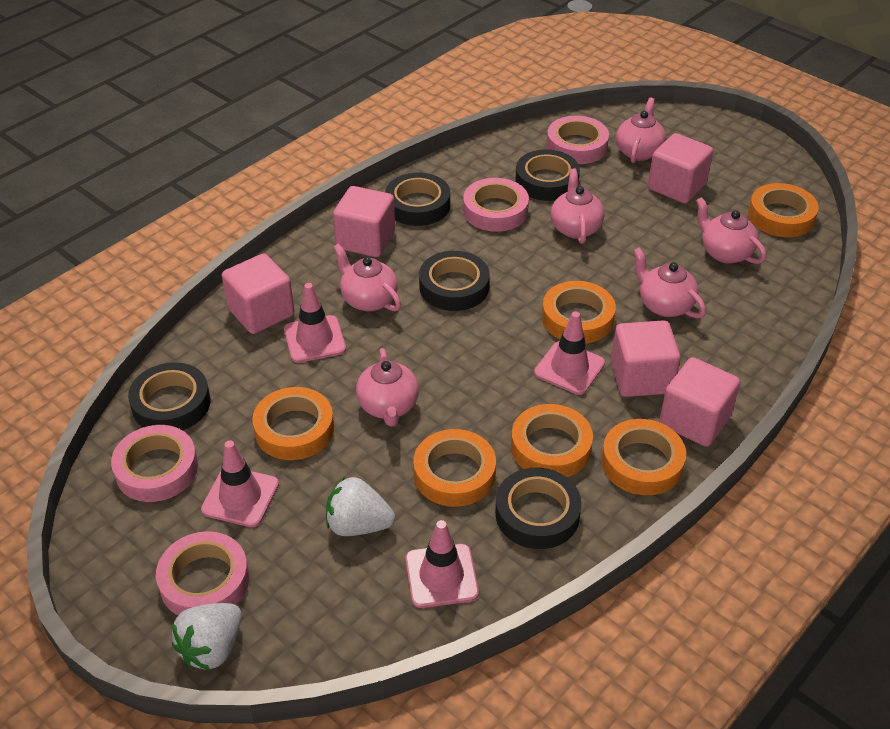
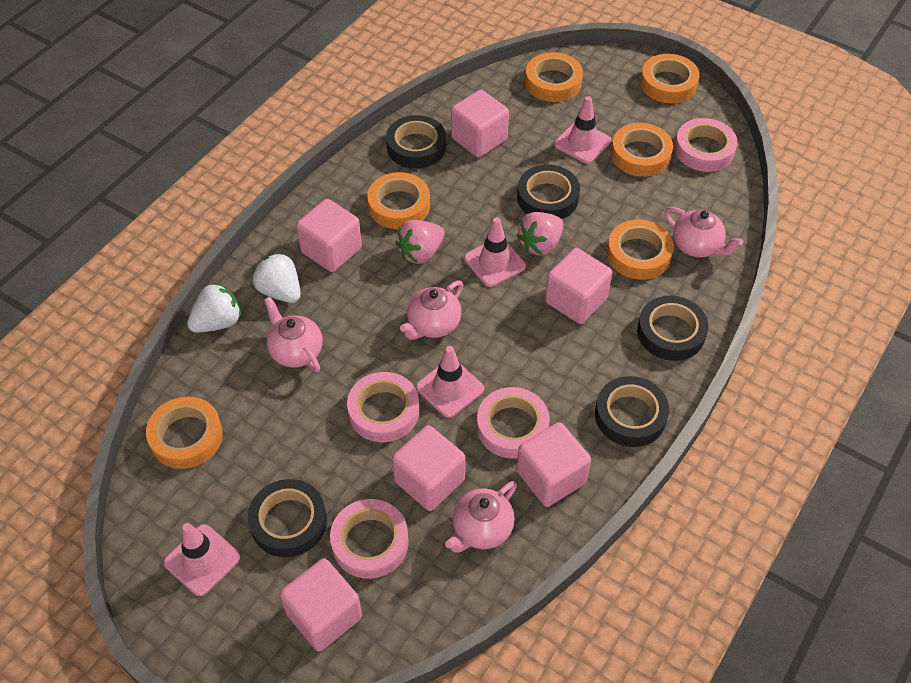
pink cube: 5 -> 6
pink strawberry: 0 -> 2
pink teapot: 6 -> 4

